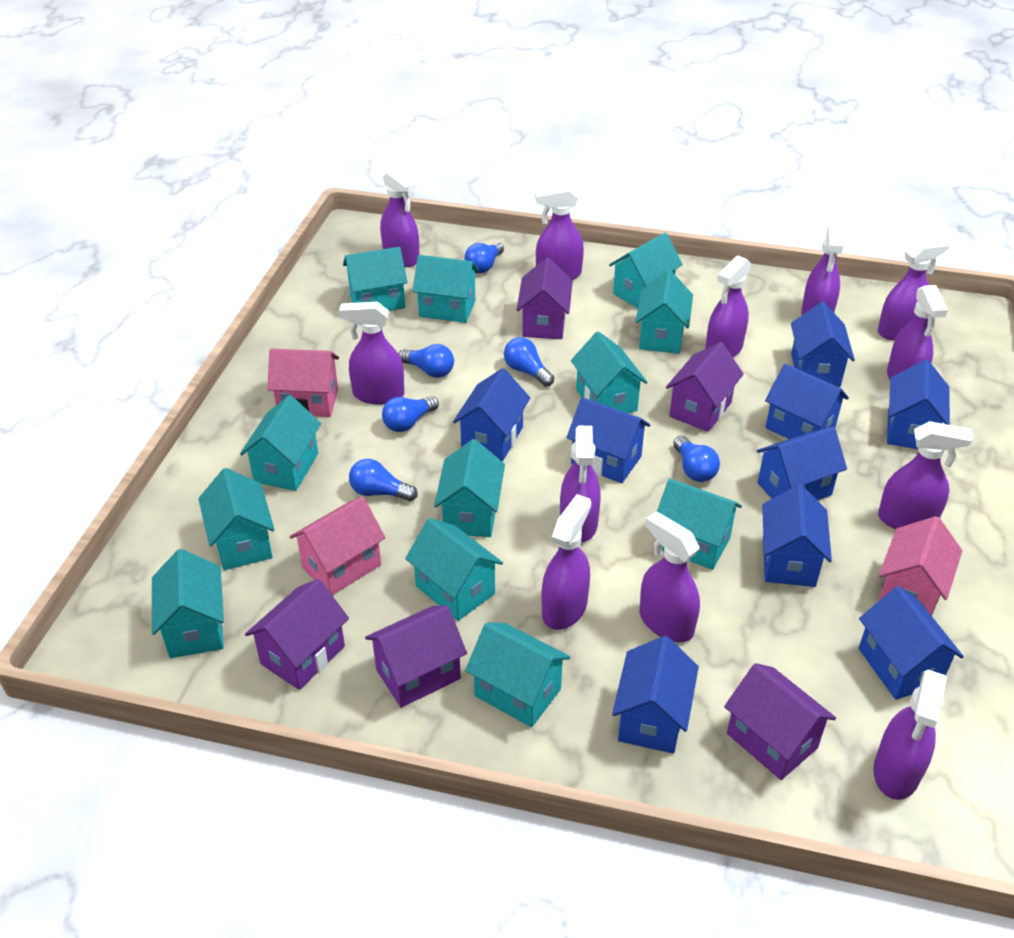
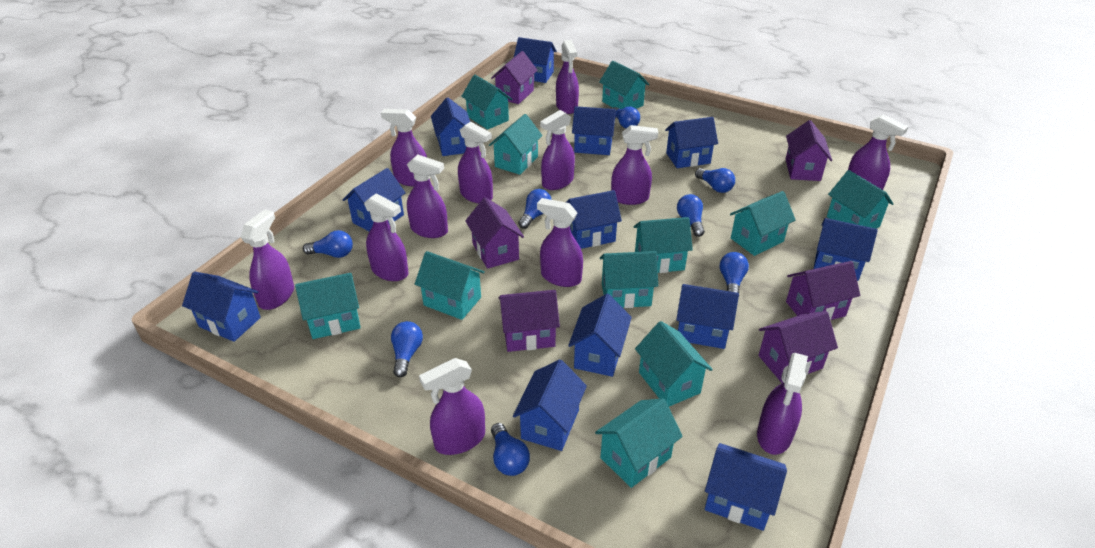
blue house: 9 -> 12
blue light bulb: 6 -> 8
pink house: 3 -> 0
purple house: 5 -> 6
turquoise house: 12 -> 11

